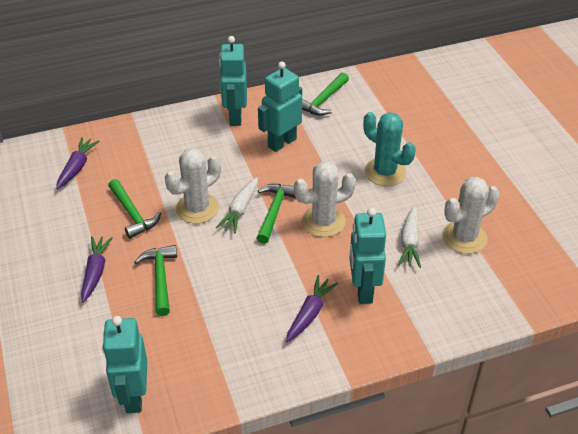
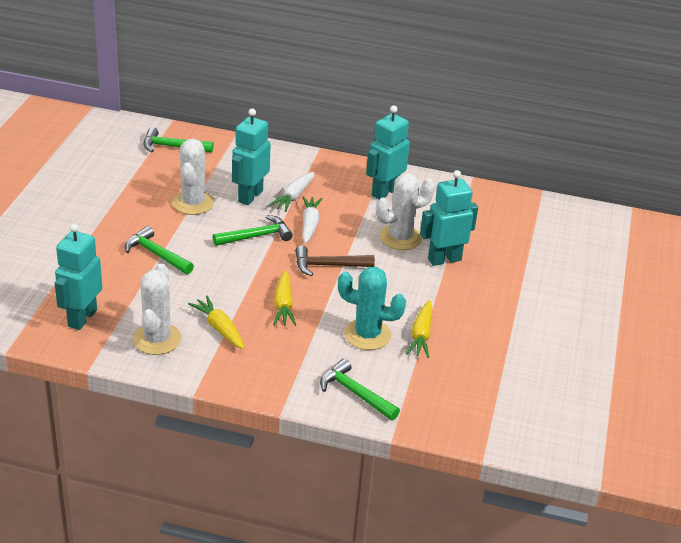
brown hammer: 0 -> 1
purple carrot: 3 -> 0
yellow carrot: 0 -> 3

